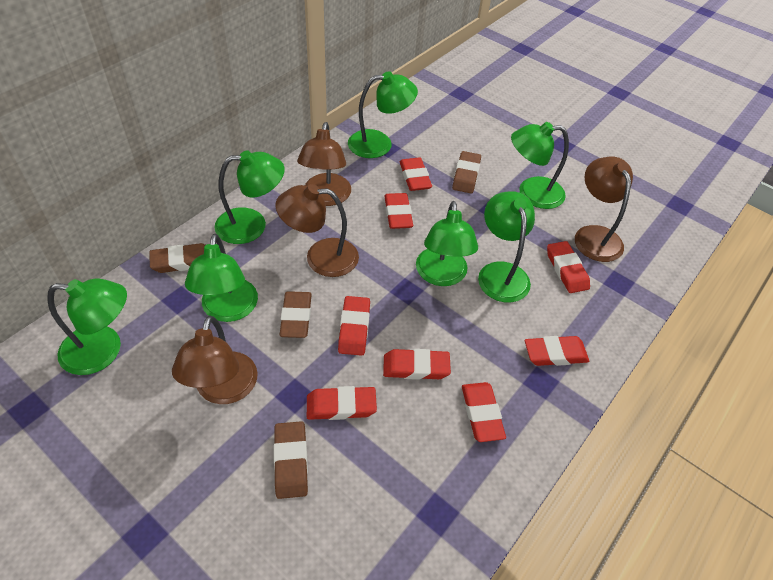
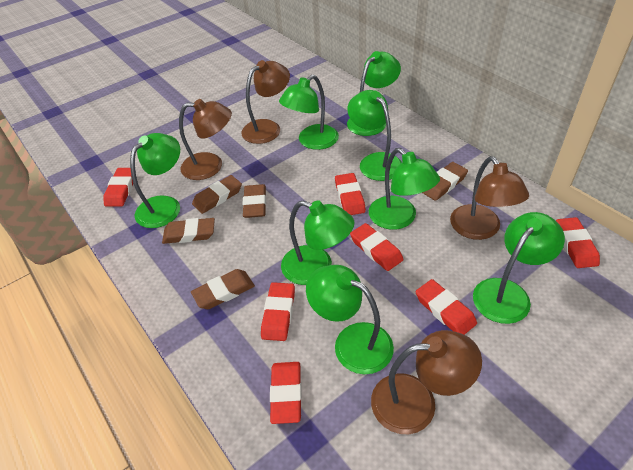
brown eraser: 4 -> 5
green lamp: 7 -> 8
red eraser: 8 -> 7

